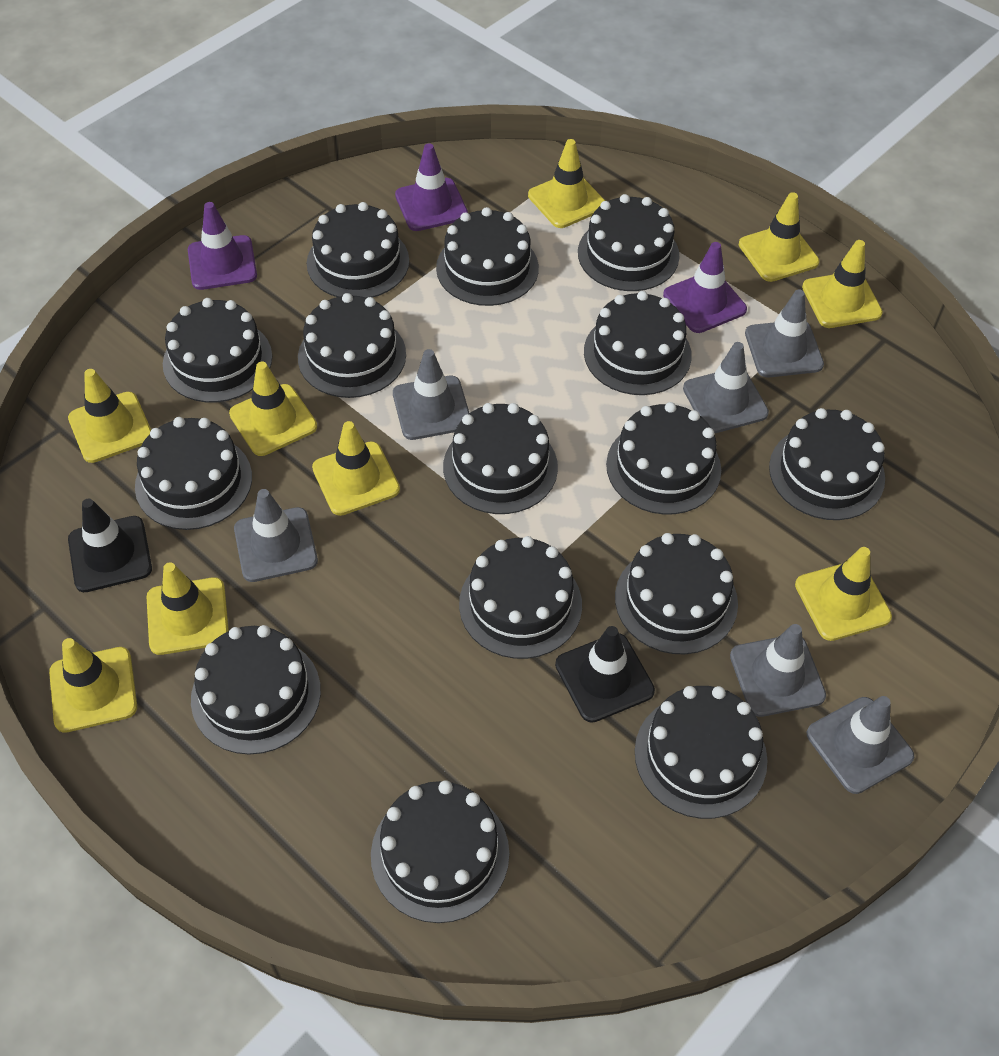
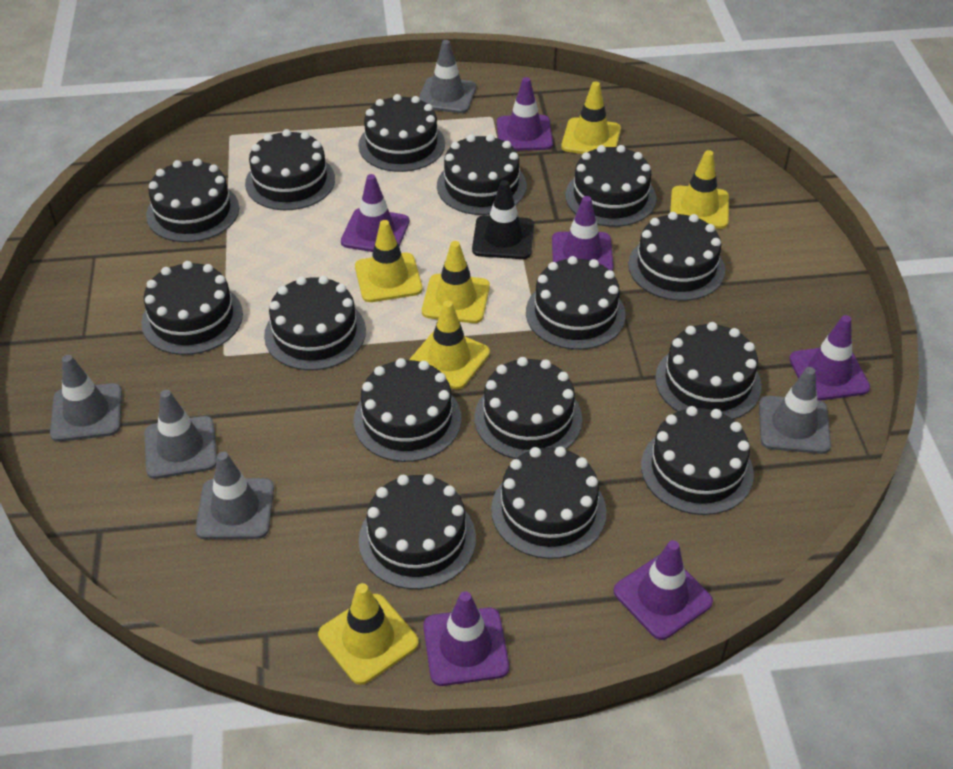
black traffic cone: 2 -> 1
grey traffic cone: 6 -> 5
purple traffic cone: 3 -> 6
yellow traffic cone: 9 -> 6

